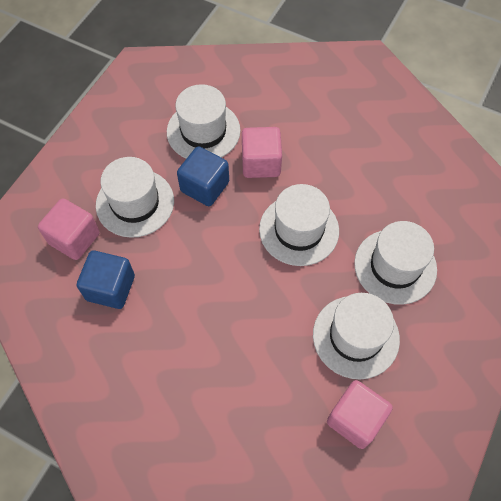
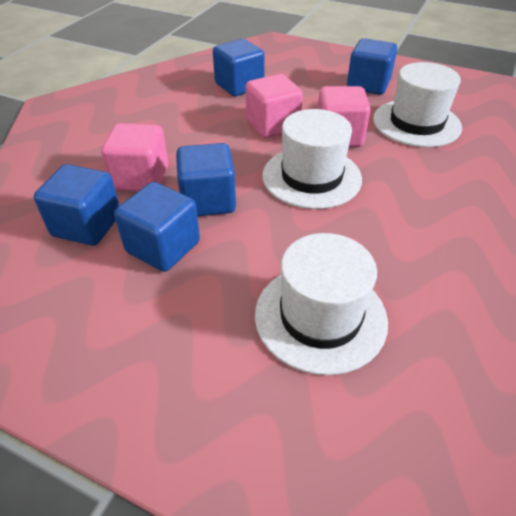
blue cube: 2 -> 5
white hat: 5 -> 3

